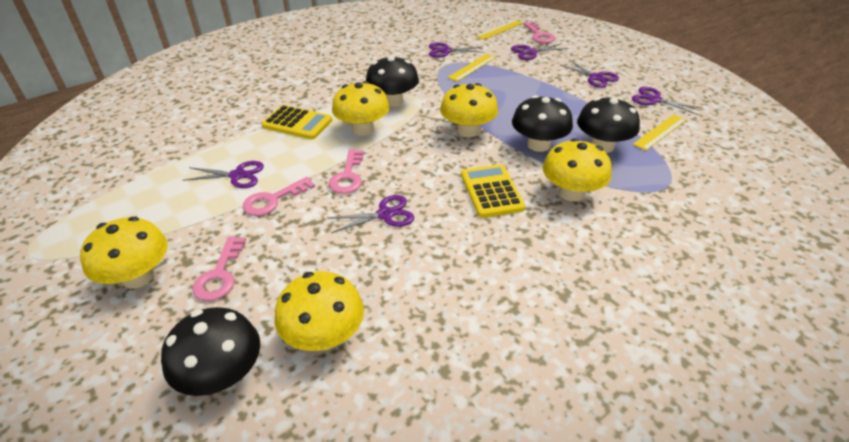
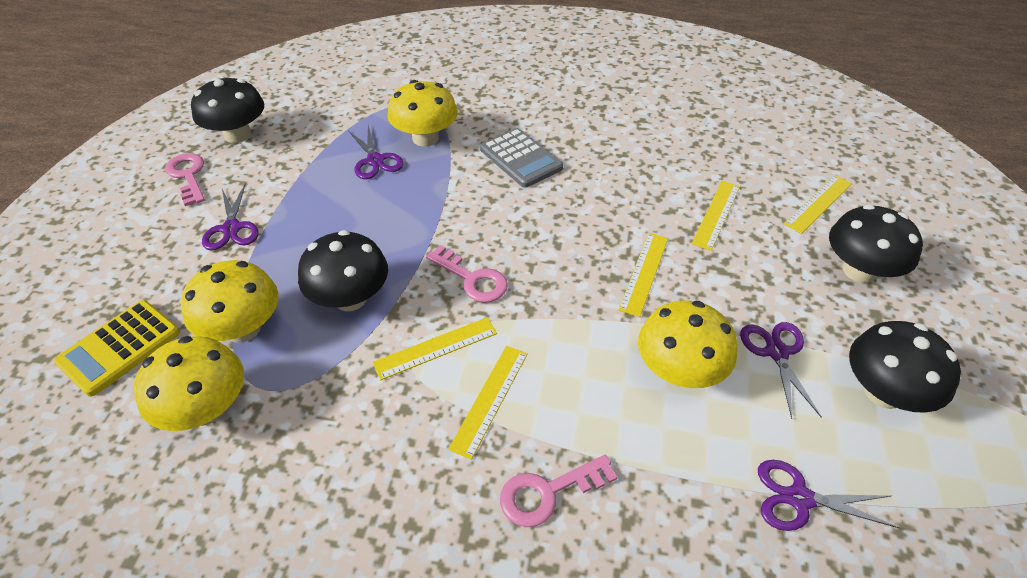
grey calculator: 0 -> 1
pink key: 4 -> 3
purple scissors: 6 -> 4
yellow calculator: 2 -> 1
yellow mushroom: 5 -> 4
yellow ruler: 3 -> 5

